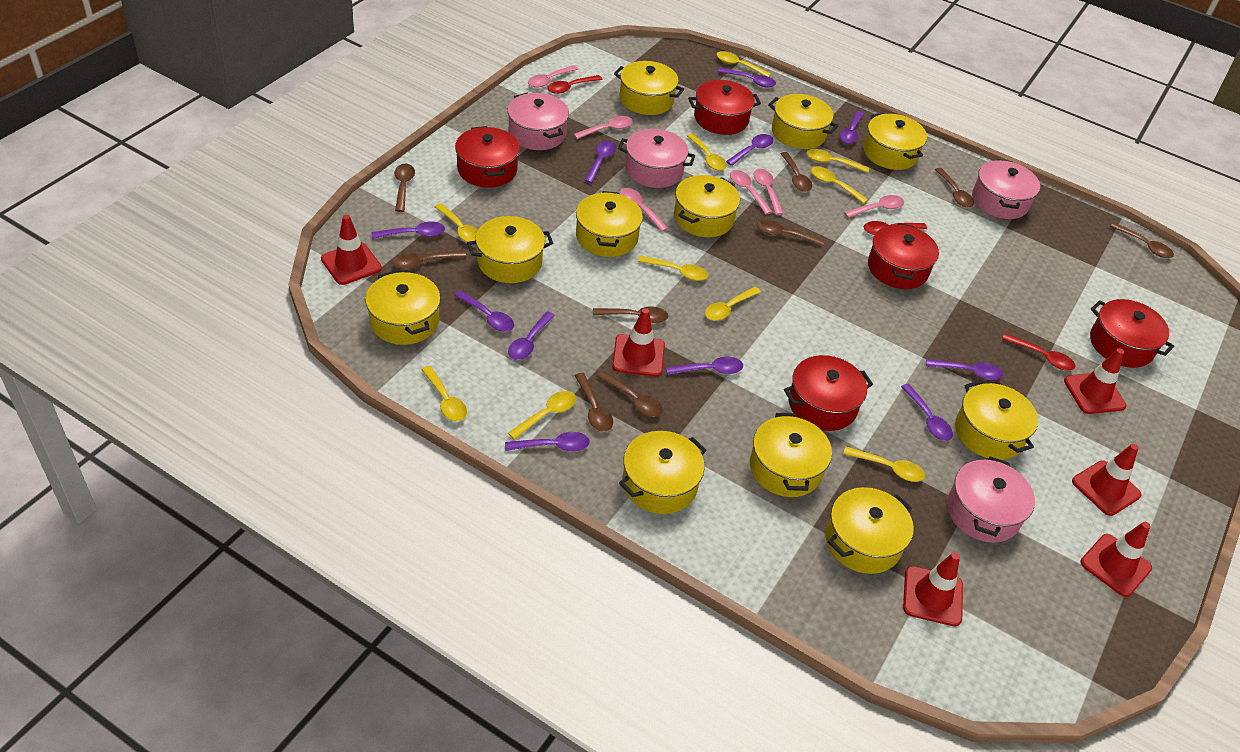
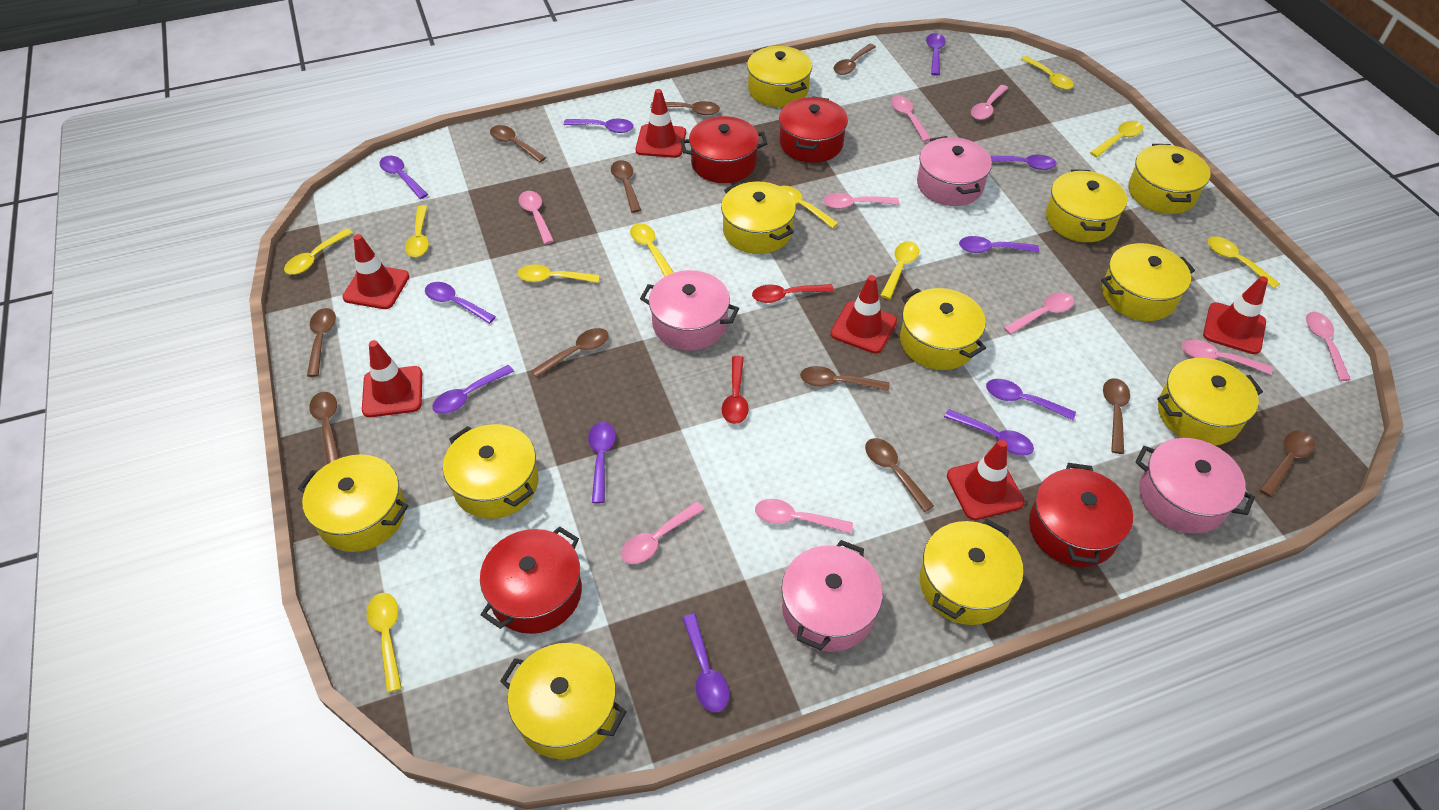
brown spoon: 9 -> 11
pink spoon: 6 -> 9
red pot: 5 -> 4
red spoon: 3 -> 2

